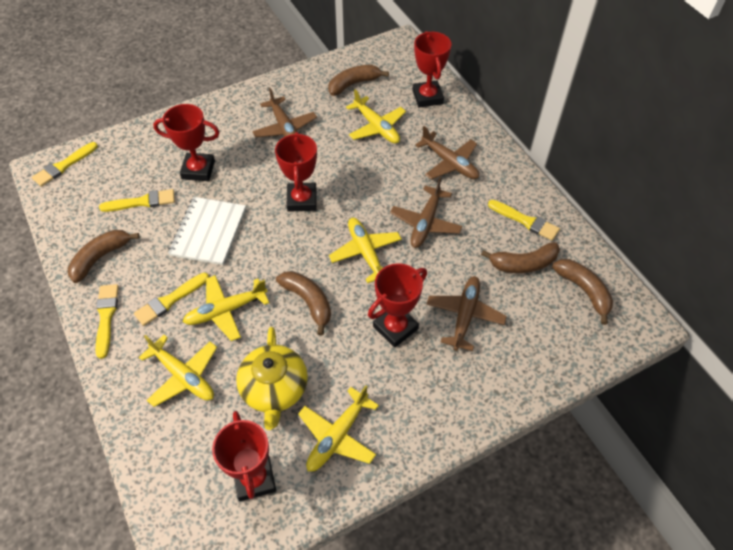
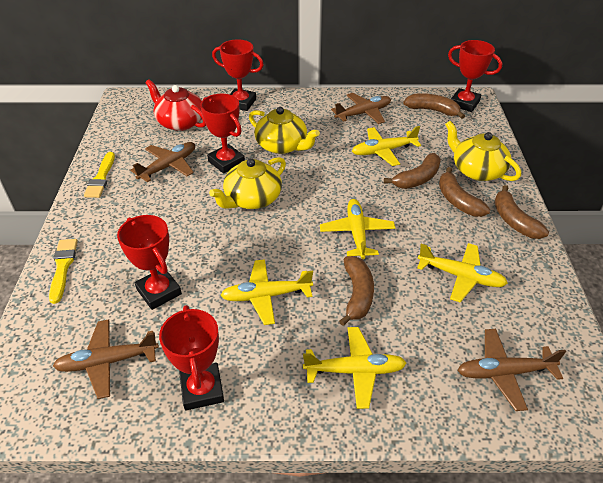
red teapot: 0 -> 1
white notebook: 1 -> 0
yellow brush: 5 -> 2
yellow teapot: 1 -> 3

